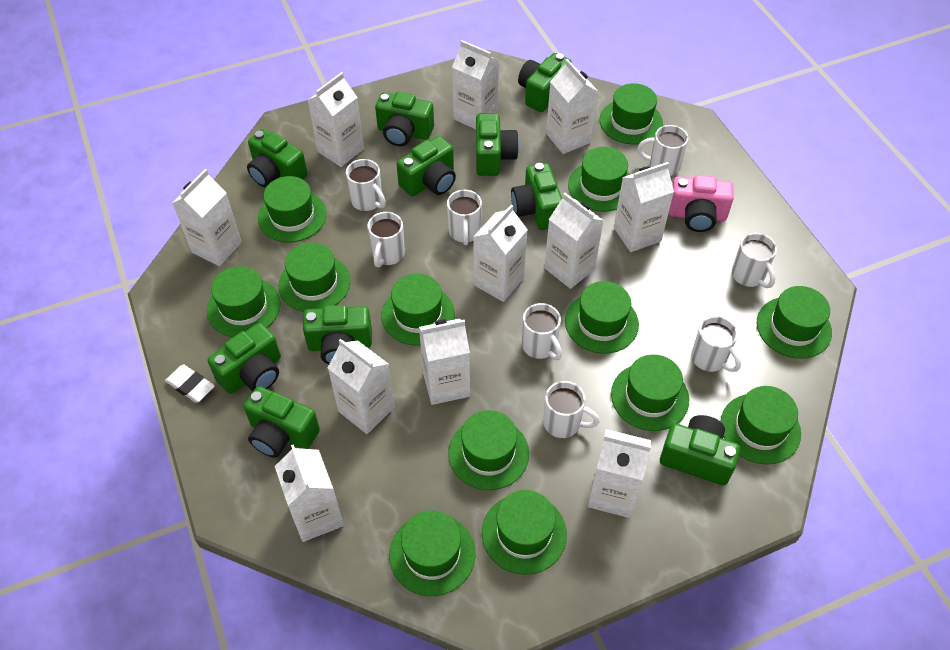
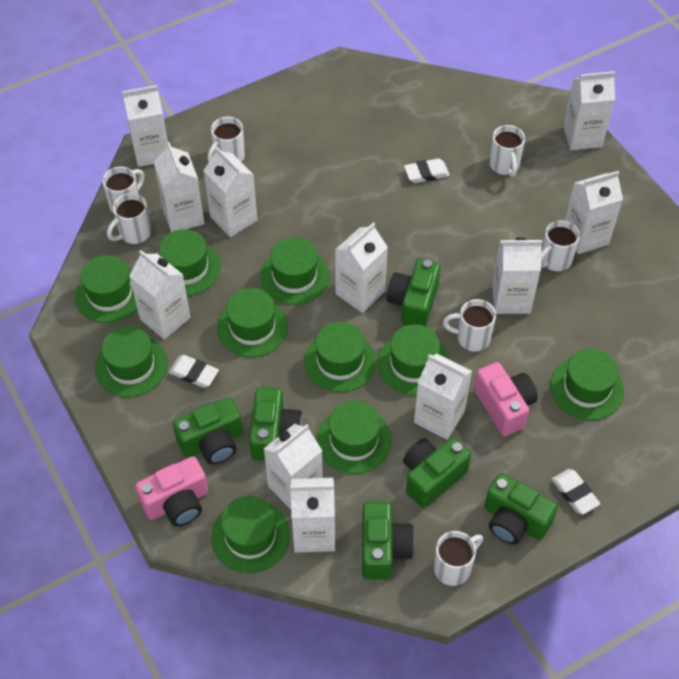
green camera: 10 -> 6
green hat: 13 -> 10
pink camera: 1 -> 2
white eraser: 1 -> 3
white mug: 8 -> 7

